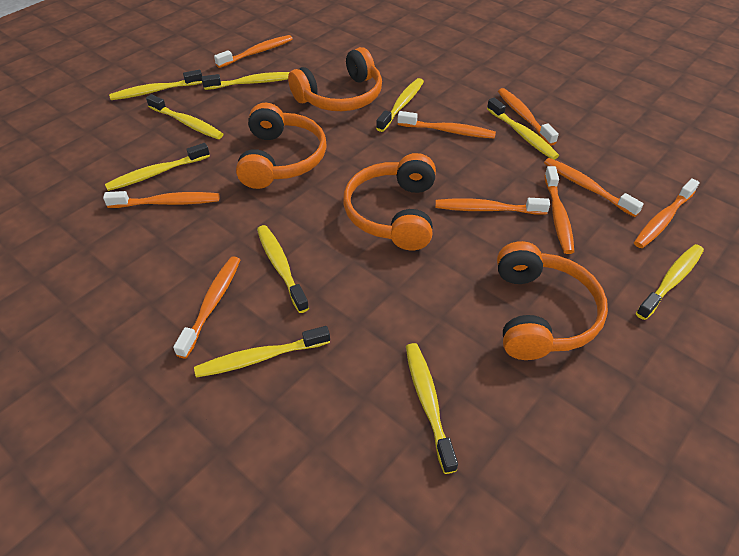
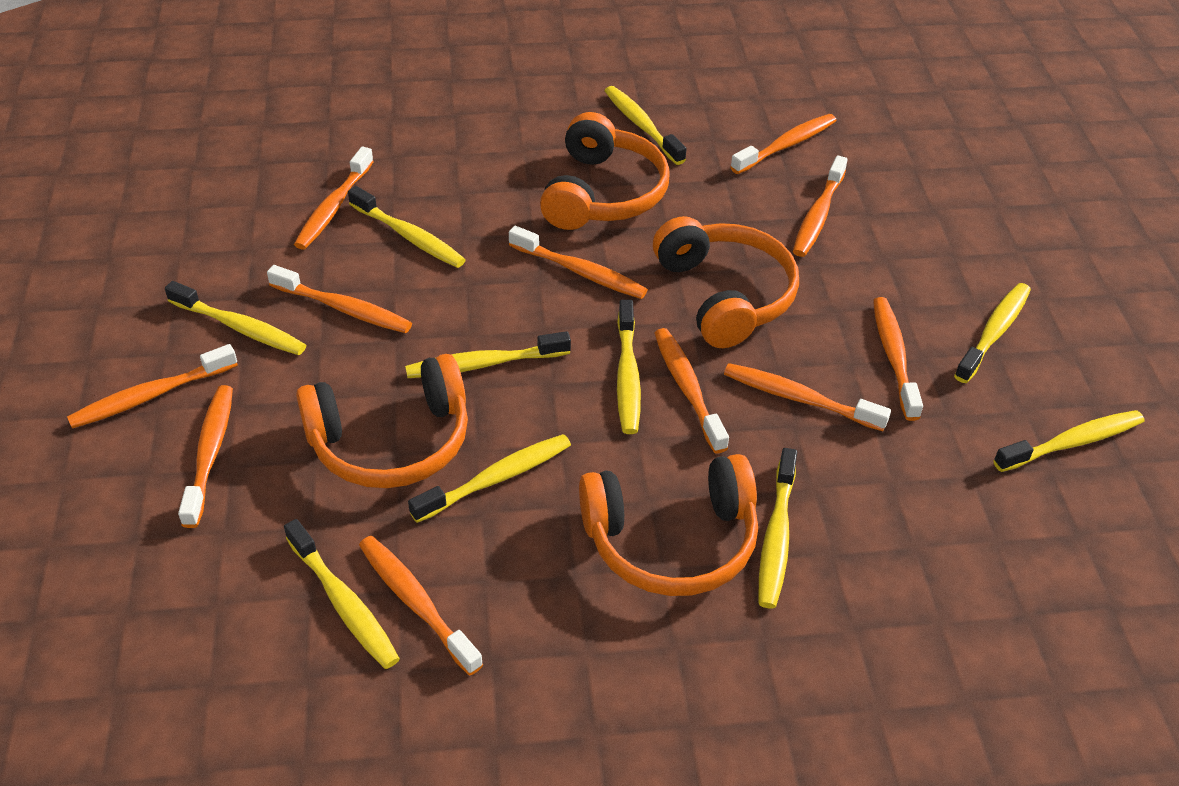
orange toothbrush: 9 -> 11

